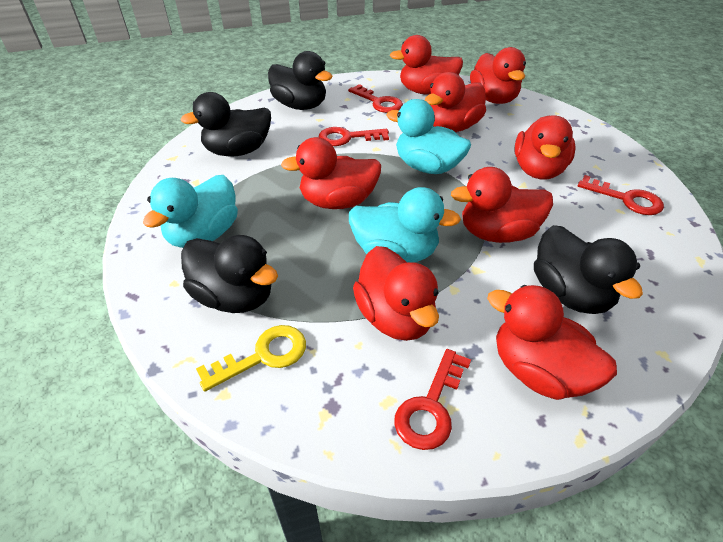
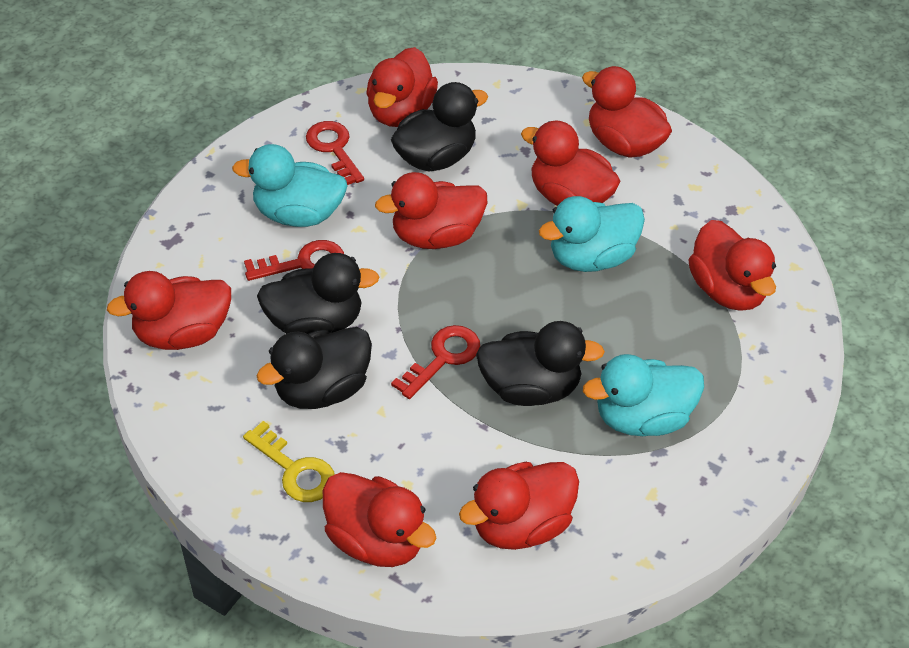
red key: 4 -> 3

